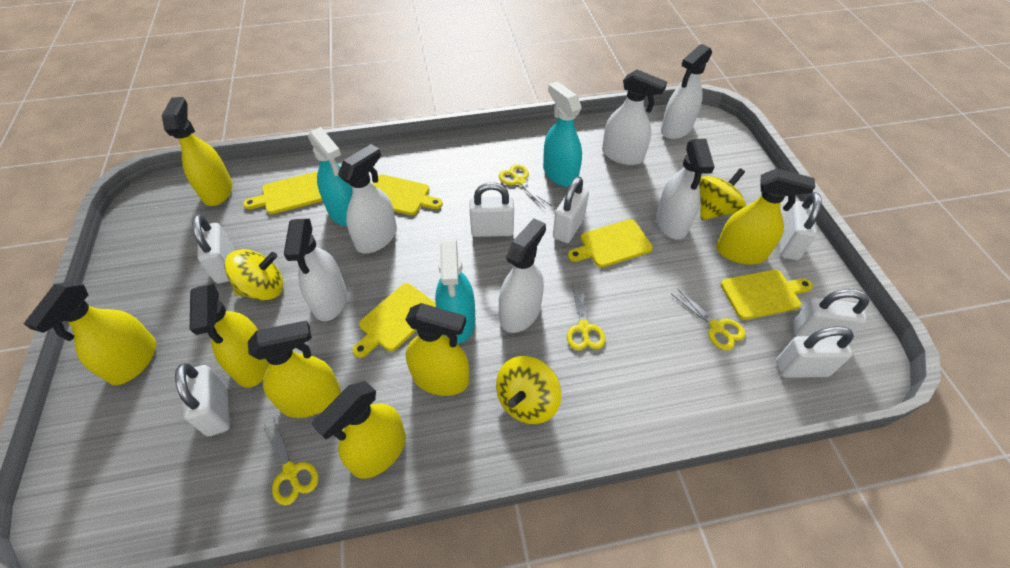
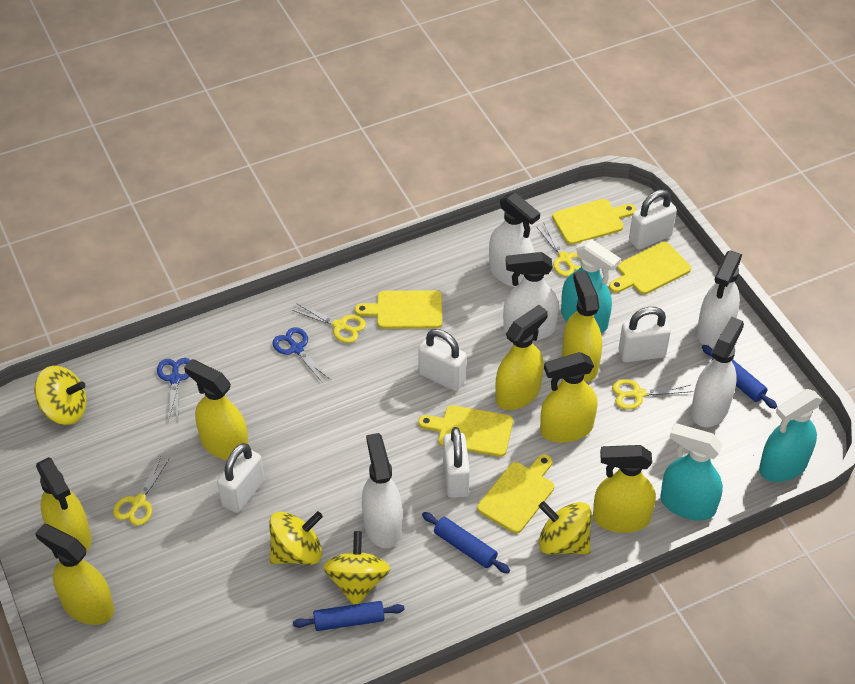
blue rolling pin: 0 -> 3
blue scissors: 0 -> 2
white padlock: 7 -> 5
white spray bottle: 6 -> 5
yellow spinning top: 3 -> 4

